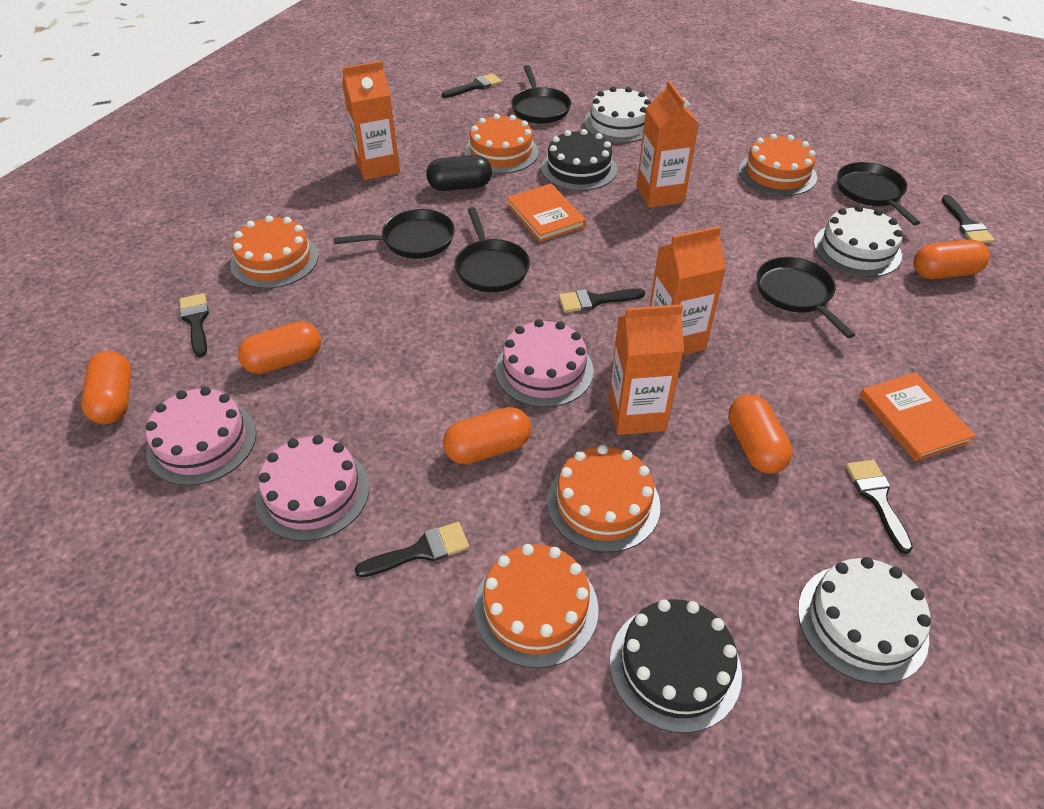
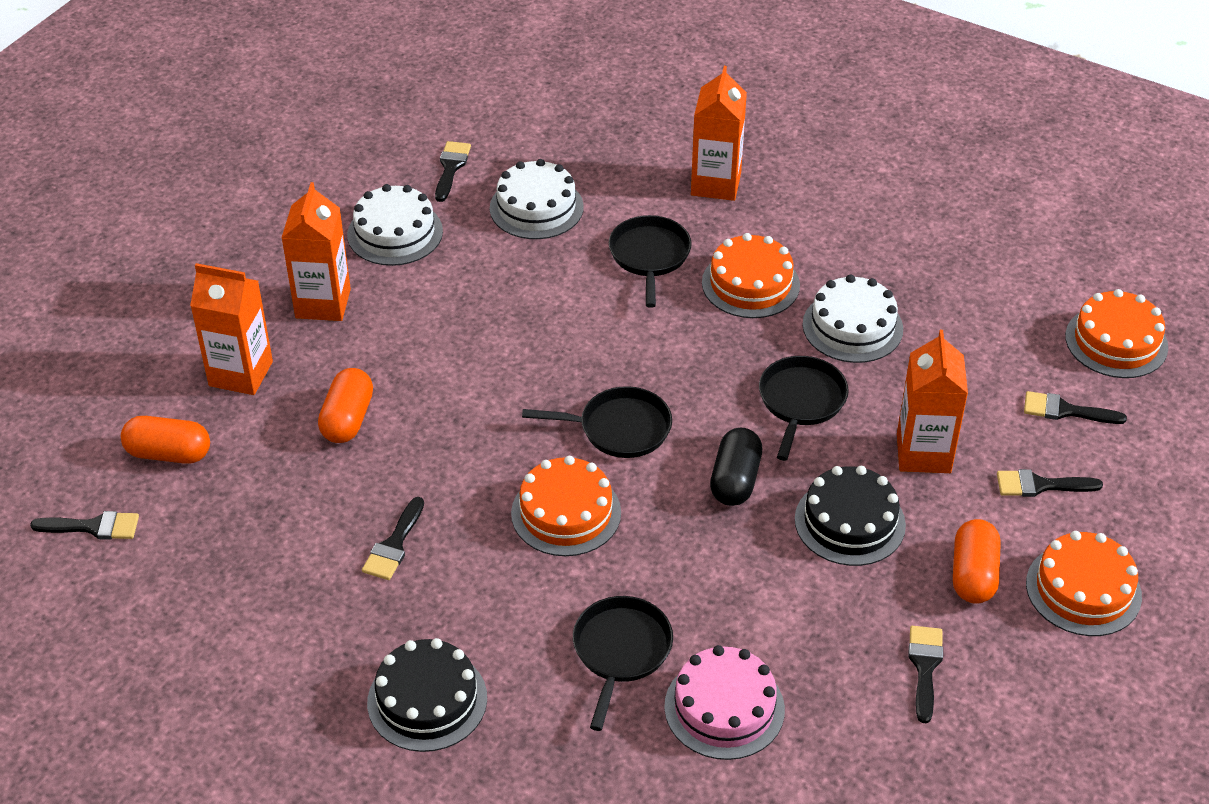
black pan: 5 -> 4
orange book: 2 -> 0
orange cake: 5 -> 4
orange capsule: 5 -> 3
pink cake: 3 -> 1

